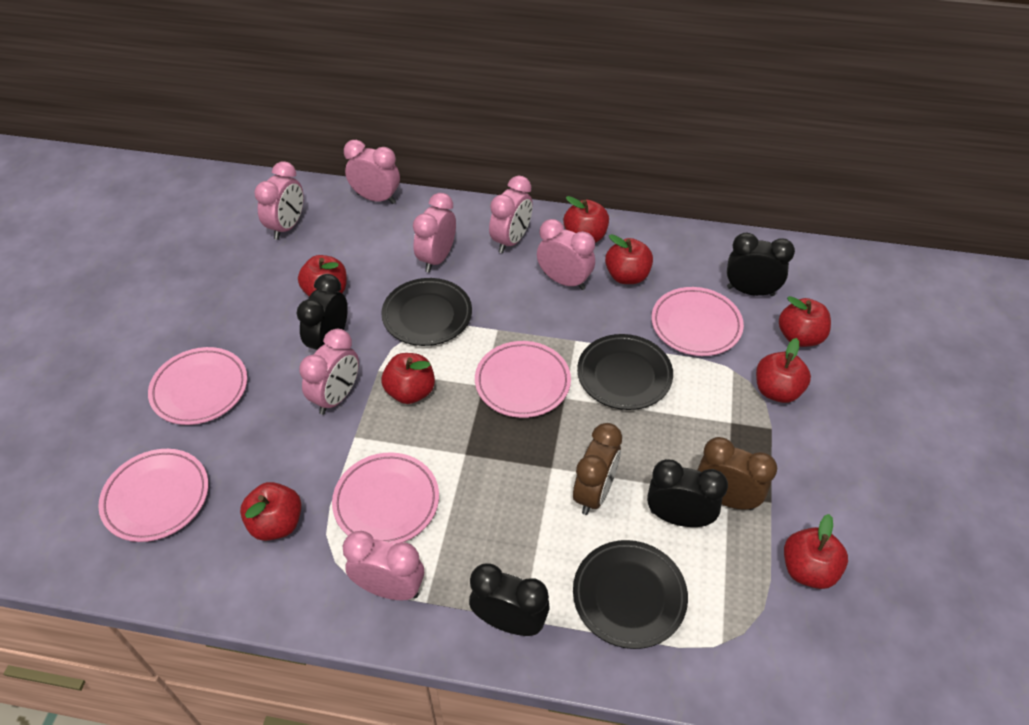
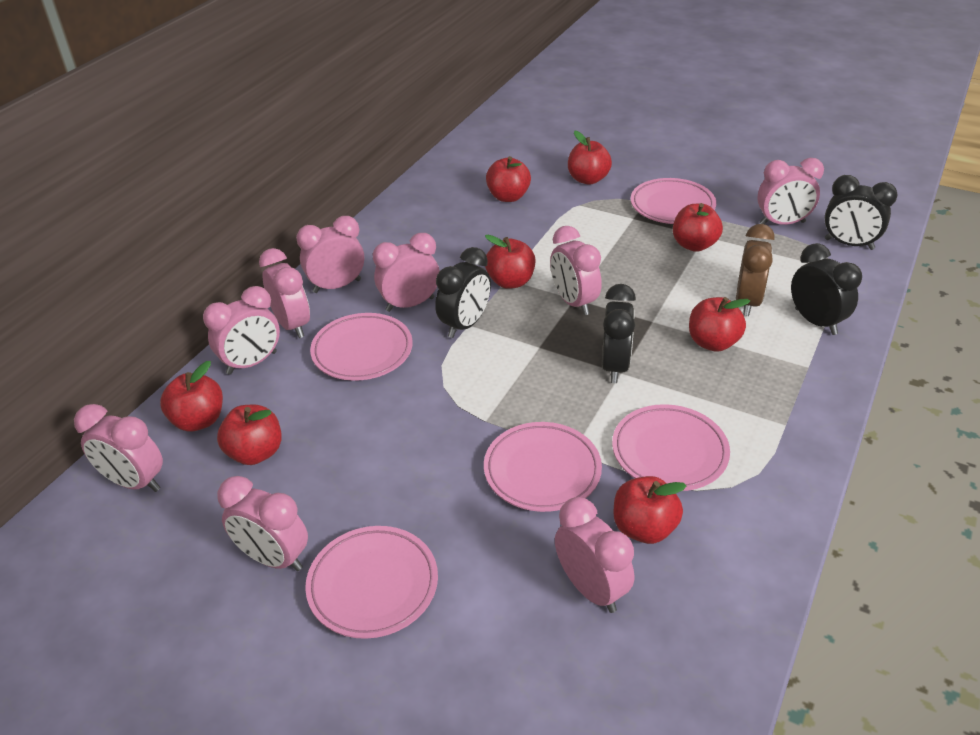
black plate: 3 -> 0
brown clock: 2 -> 1
pink clock: 7 -> 9

